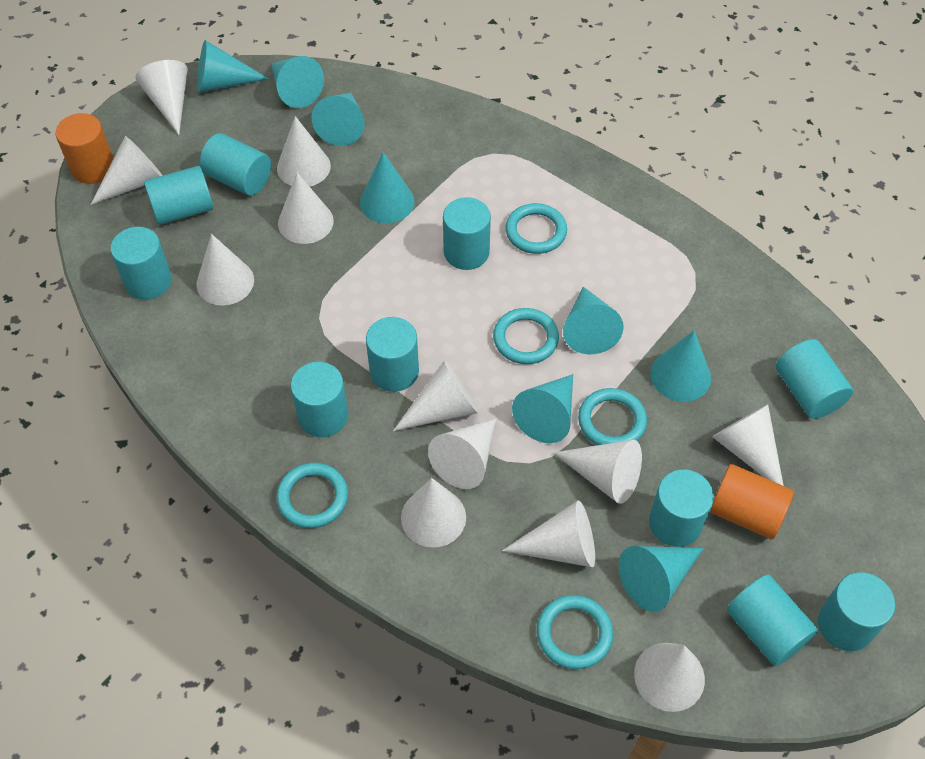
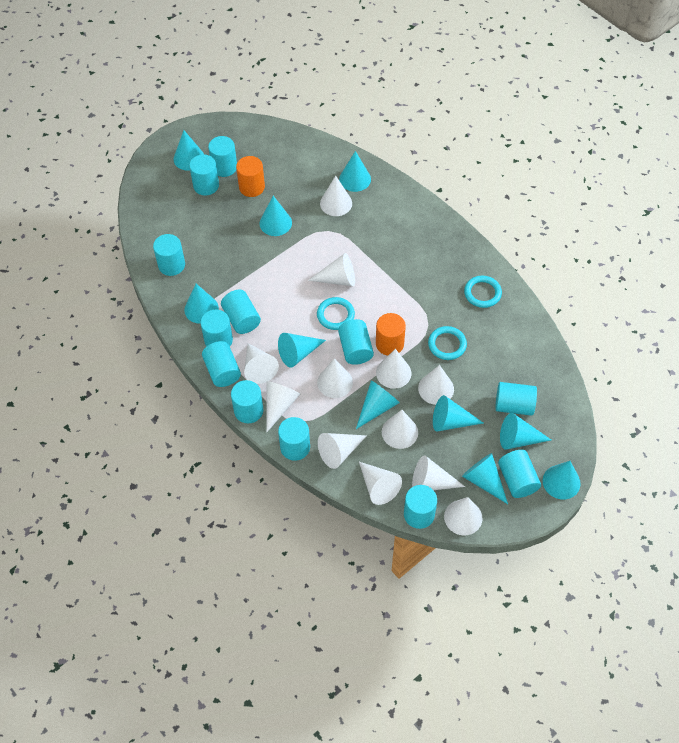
turquoise cone: 8 -> 10
turquoise cylinder: 10 -> 12
turquoise ring: 5 -> 3

